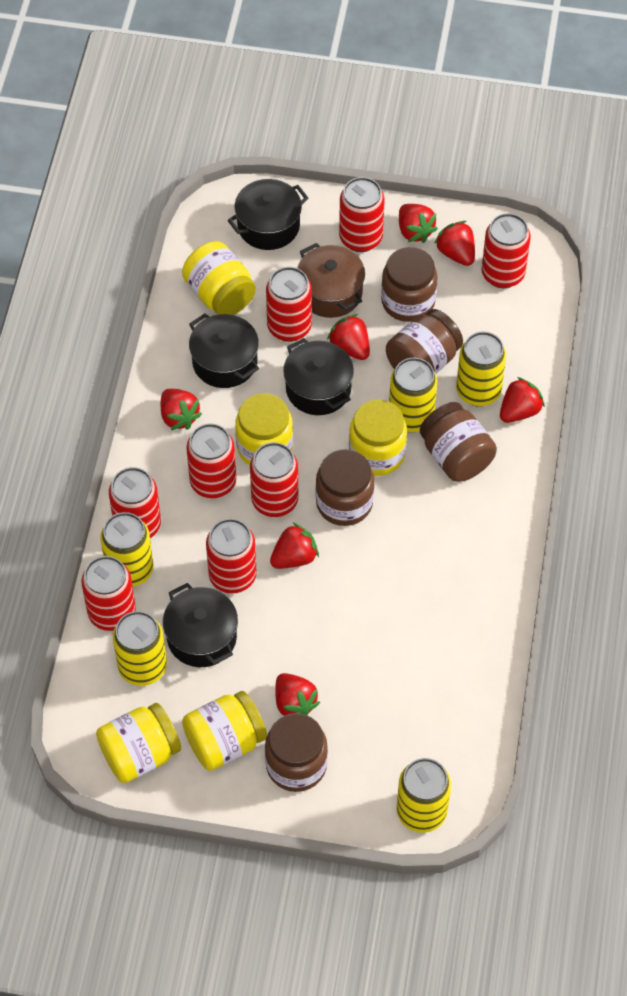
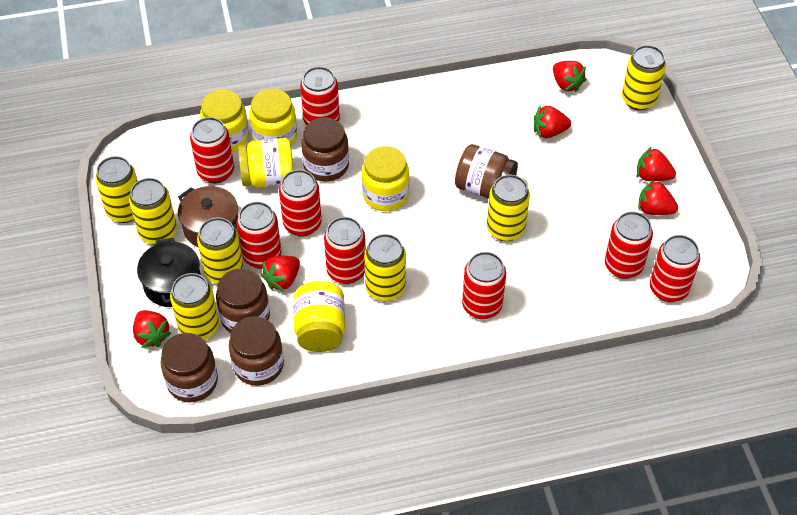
black pot: 4 -> 1
red strawberry: 7 -> 6
yellow can: 5 -> 7

